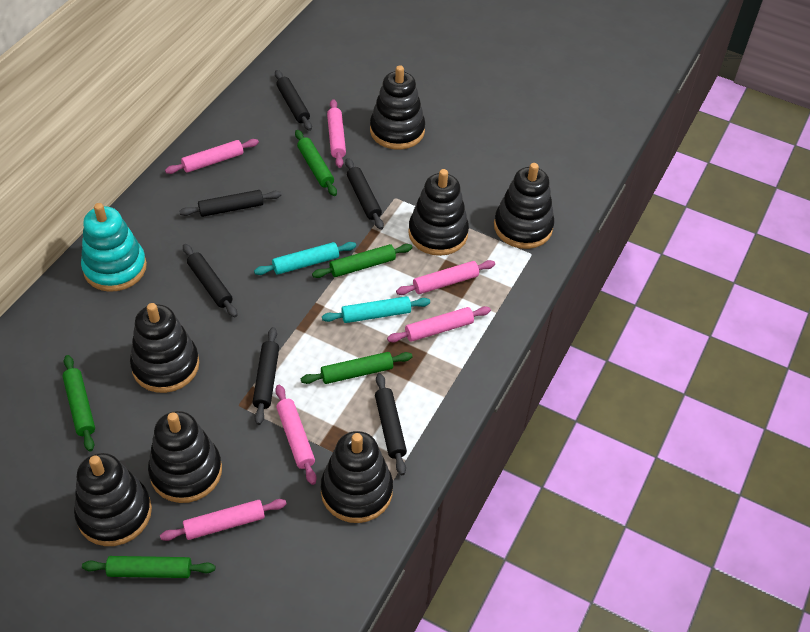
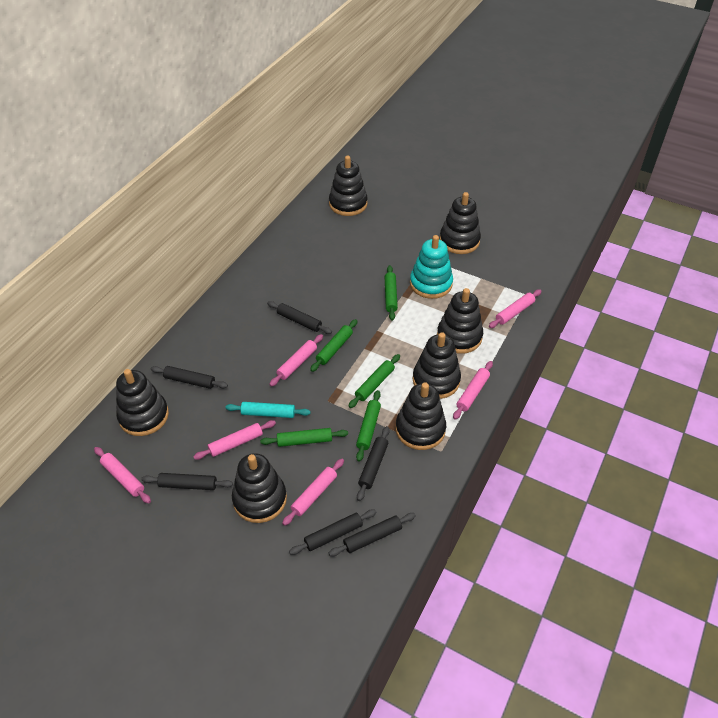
turquoise rolling pin: 2 -> 1

